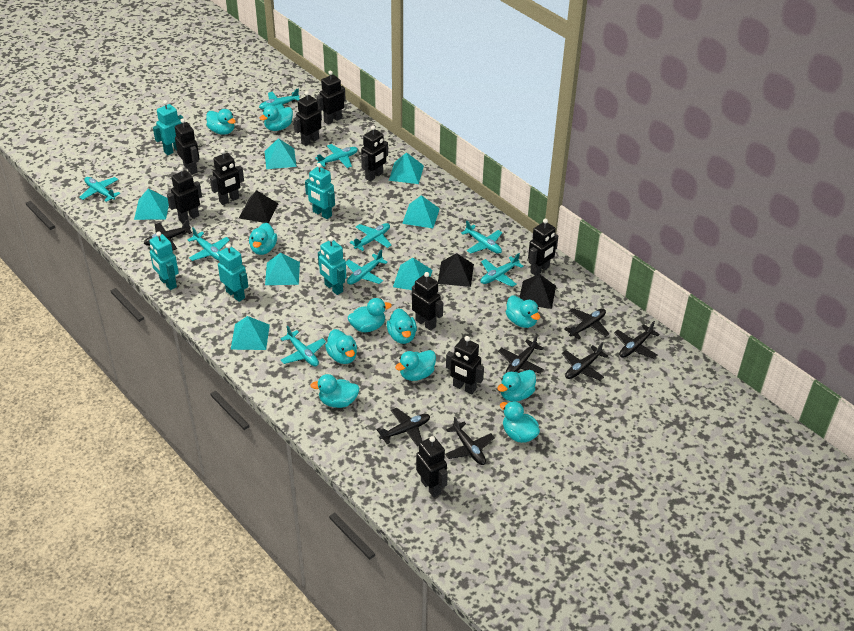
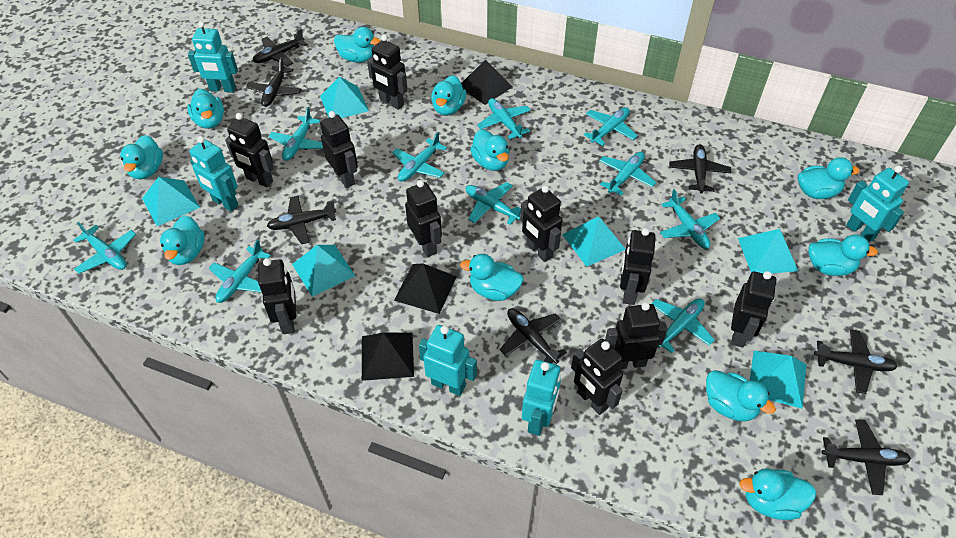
turquoise plane: 9 -> 10
turquoise pyramid: 7 -> 6

